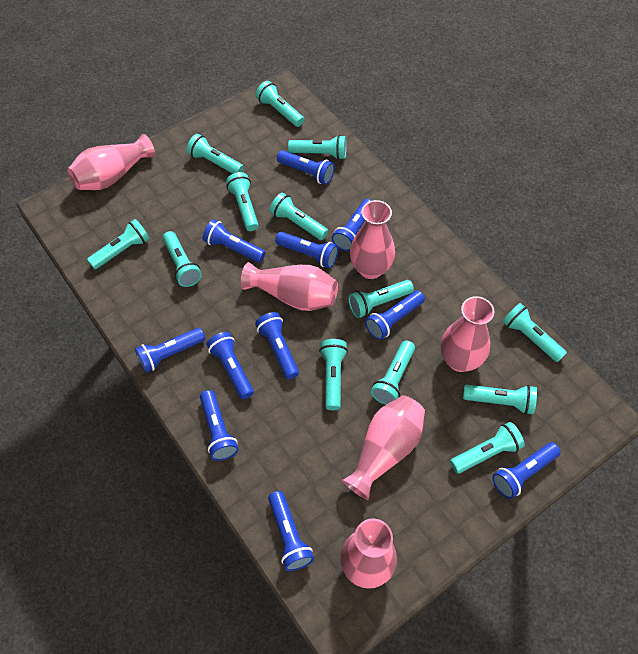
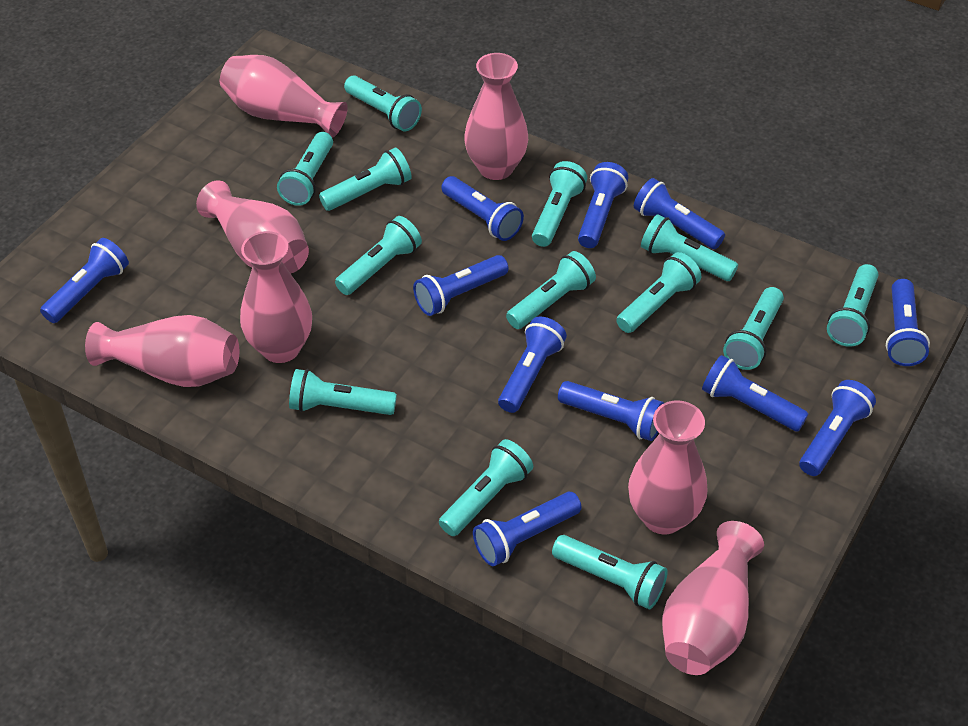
pink vase: 6 -> 7

